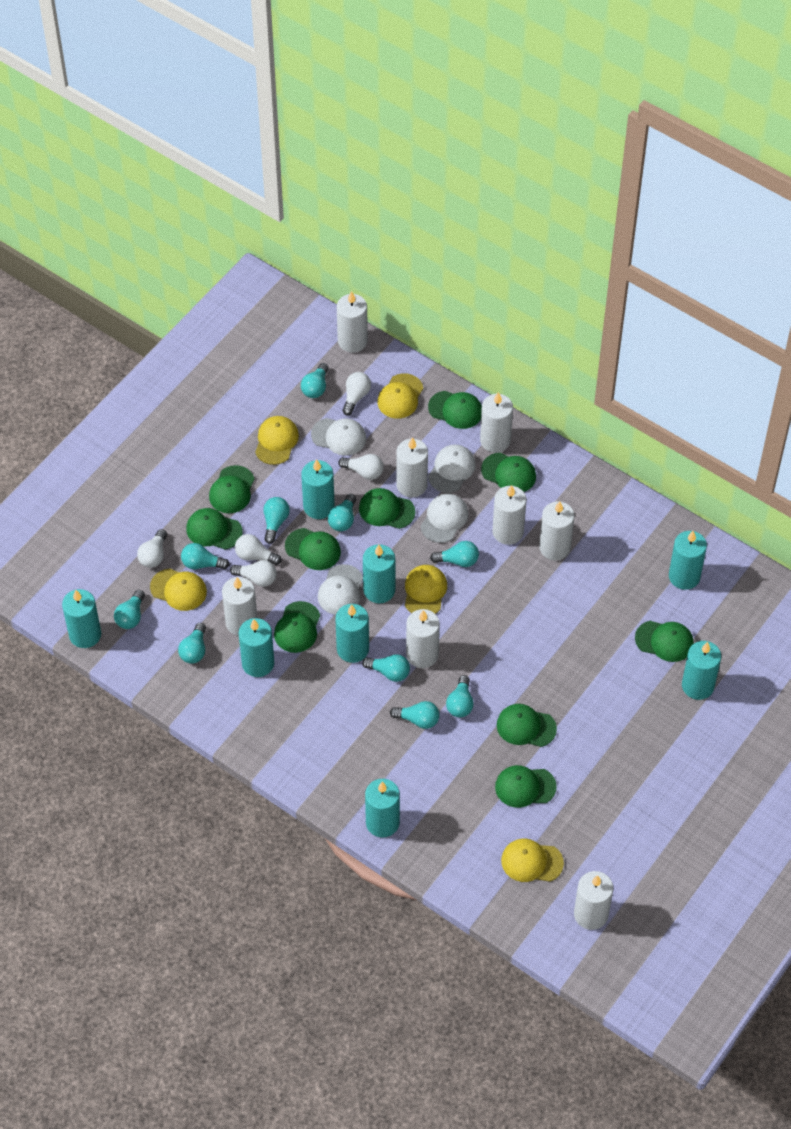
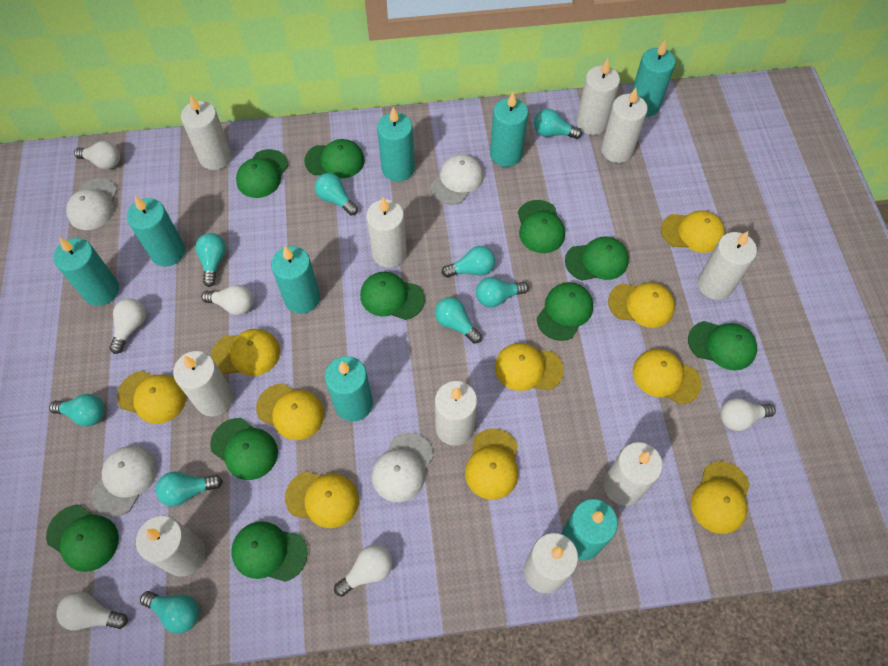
turquoise light bulb: 10 -> 9
white candle: 8 -> 10
white light bulb: 5 -> 6
yellow cap: 5 -> 10

